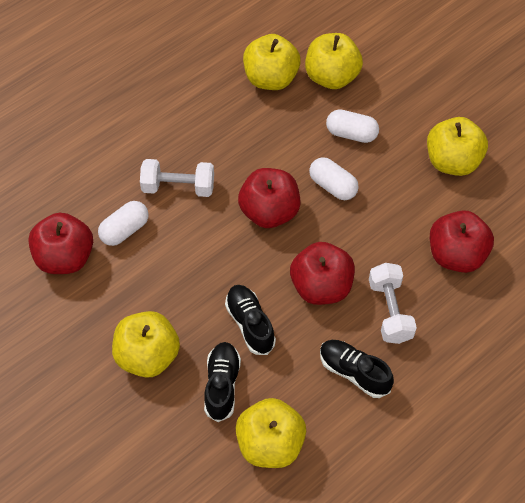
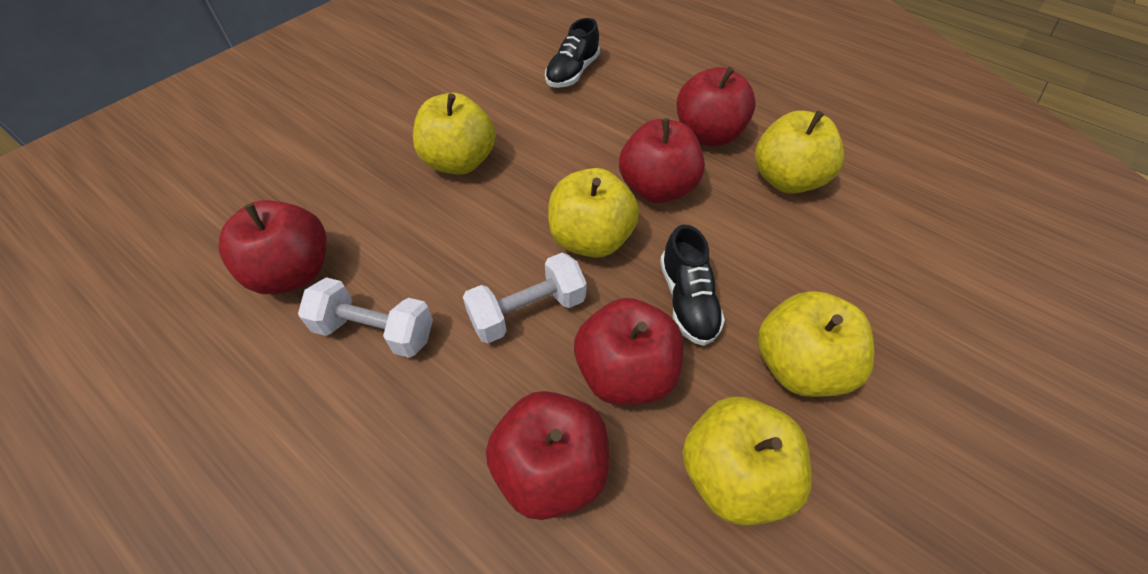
black shoe: 3 -> 2
red apple: 4 -> 5
white capsule: 3 -> 0

